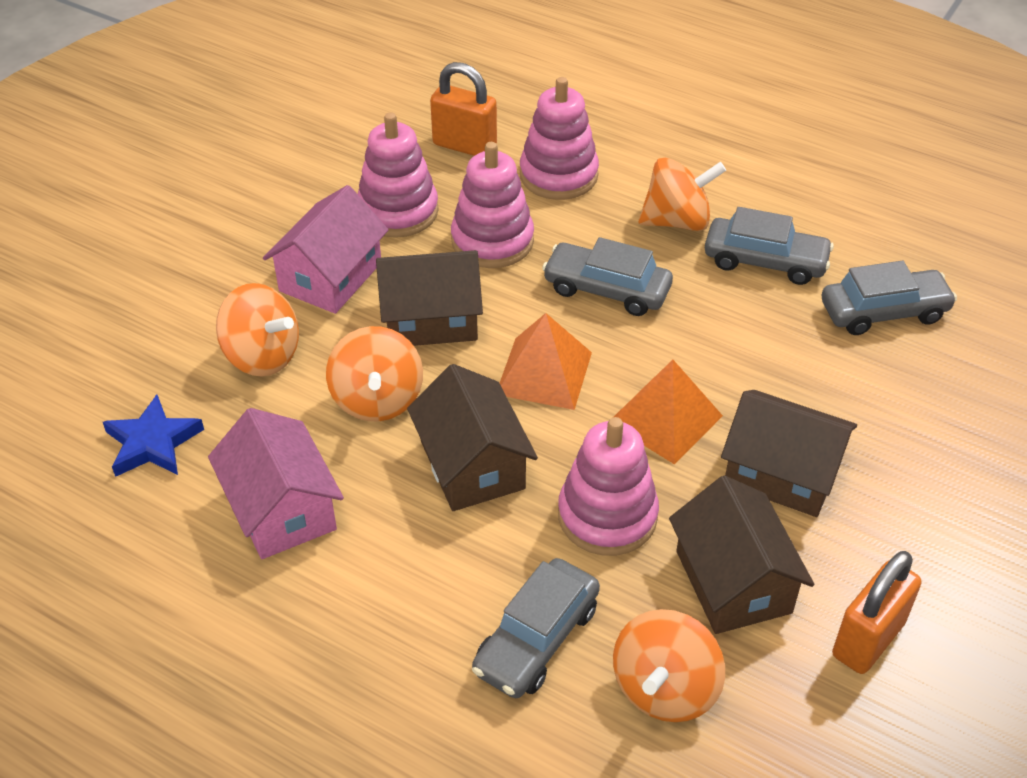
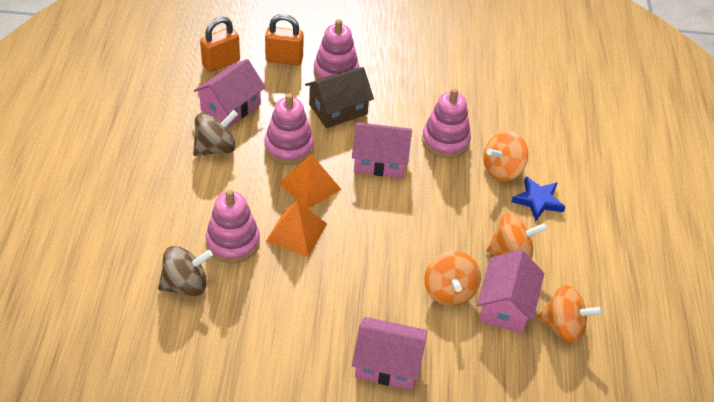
brown house: 4 -> 1
brown spinning top: 0 -> 2
grey car: 4 -> 0
pink house: 2 -> 4

